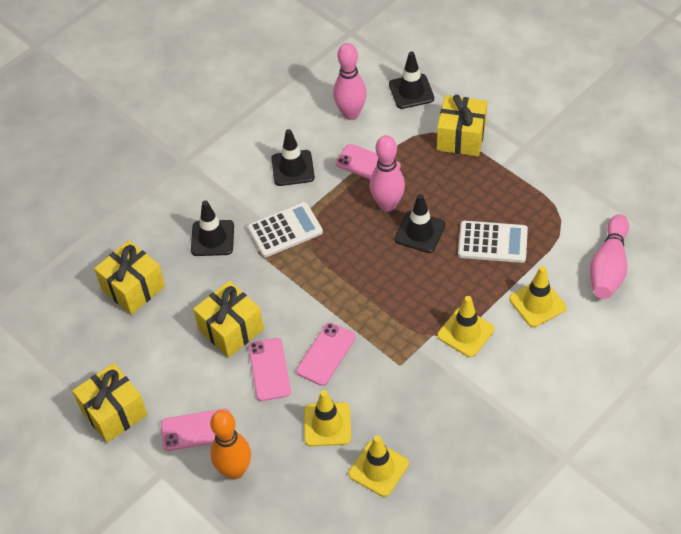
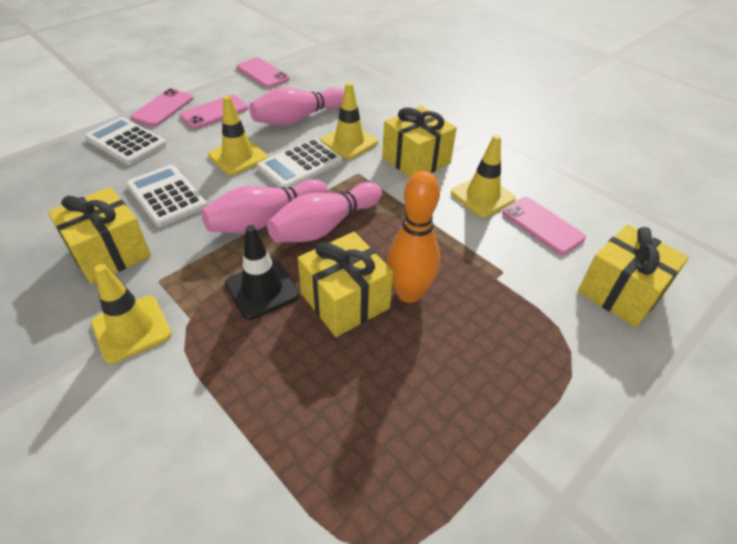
black traffic cone: 4 -> 1
white calculator: 2 -> 3

